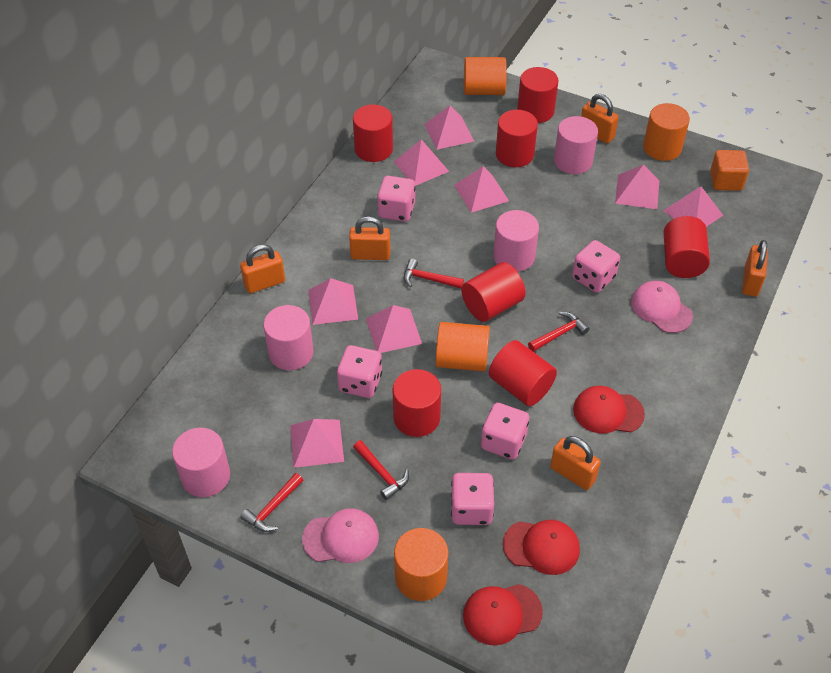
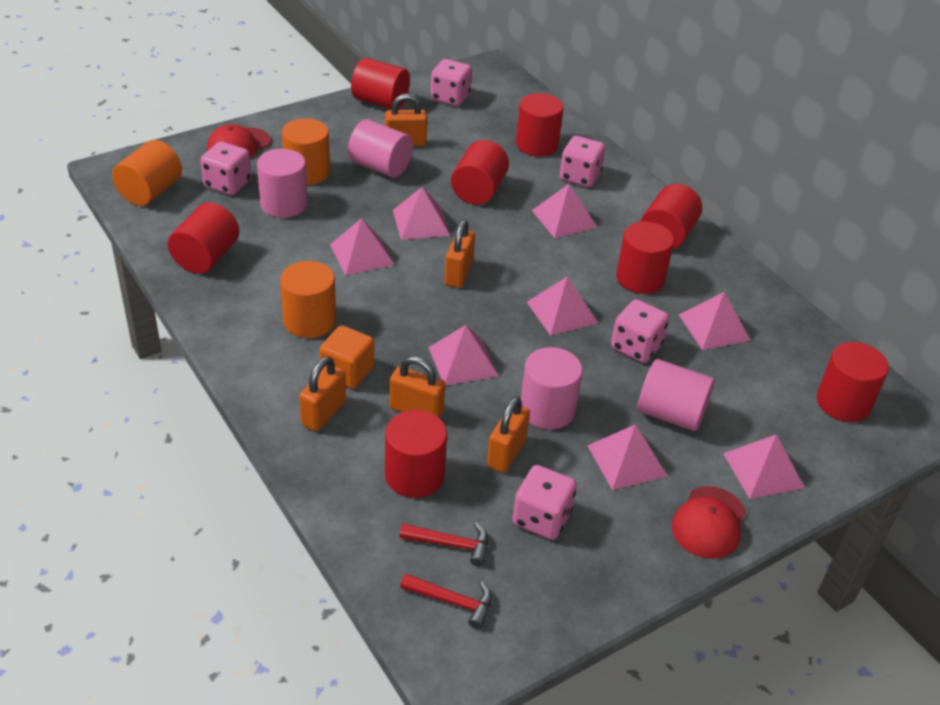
orange cylinder: 4 -> 3
pink cap: 2 -> 0
red cap: 3 -> 2
red cylinder: 7 -> 8
red hammer: 4 -> 2

